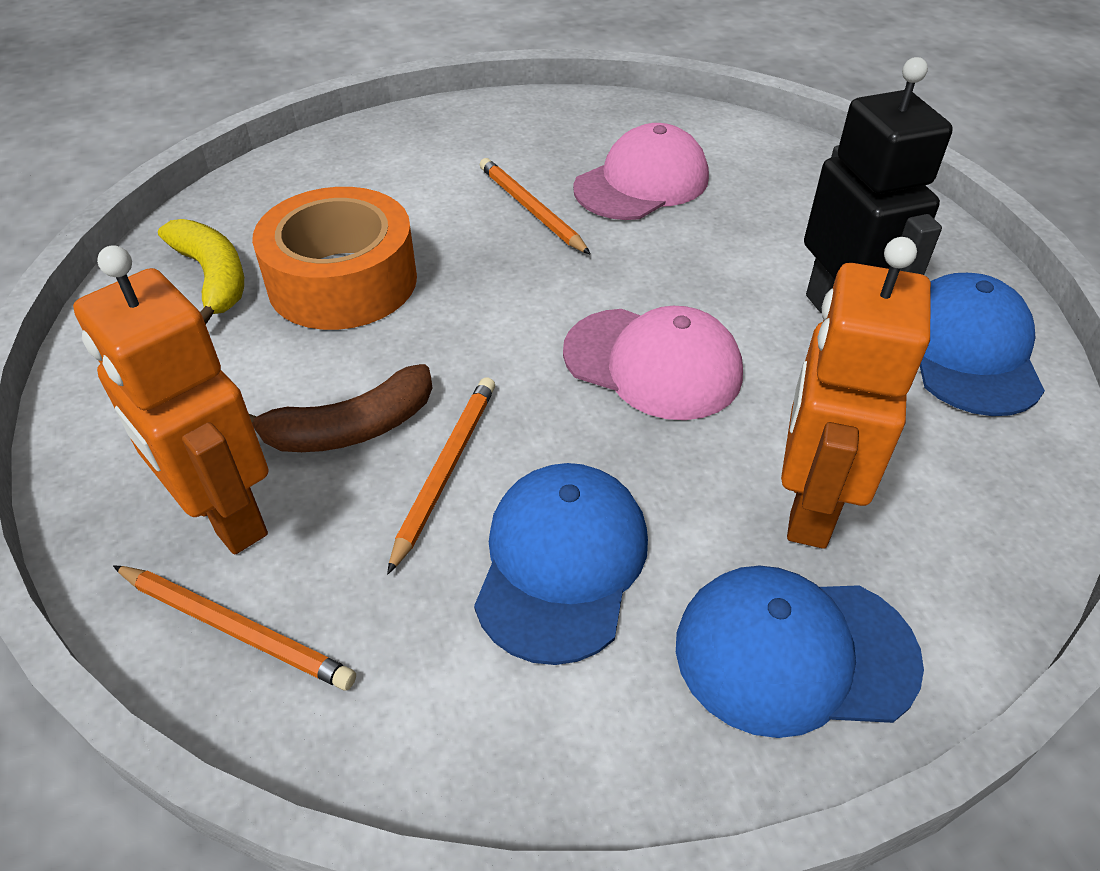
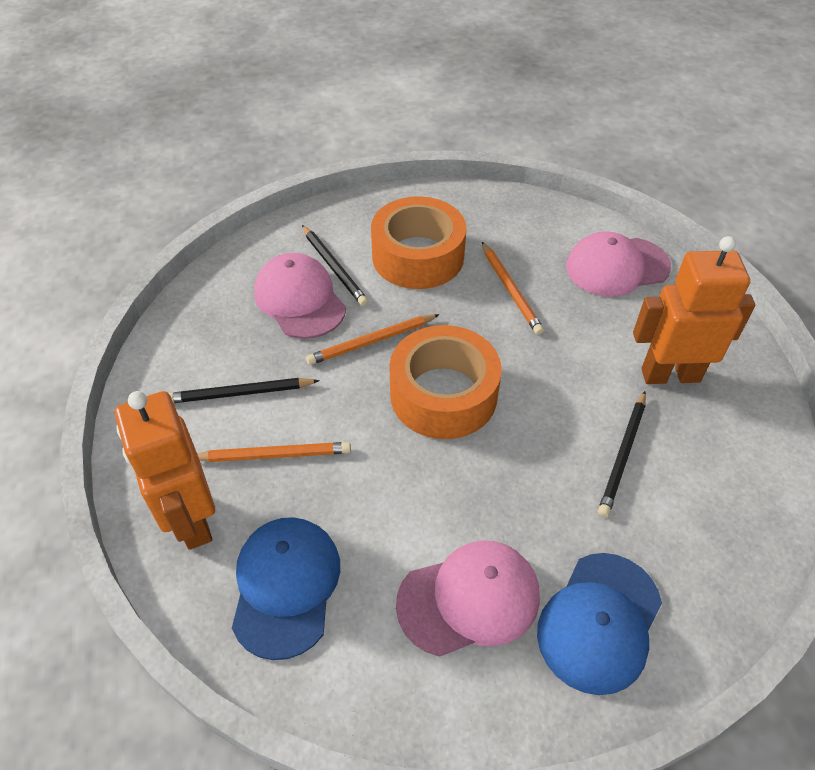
black pencil: 0 -> 3
black robot: 1 -> 0
blue cap: 3 -> 2
brown banana: 1 -> 0
orange tape: 1 -> 2
pink cap: 2 -> 3
yellow banana: 1 -> 0

